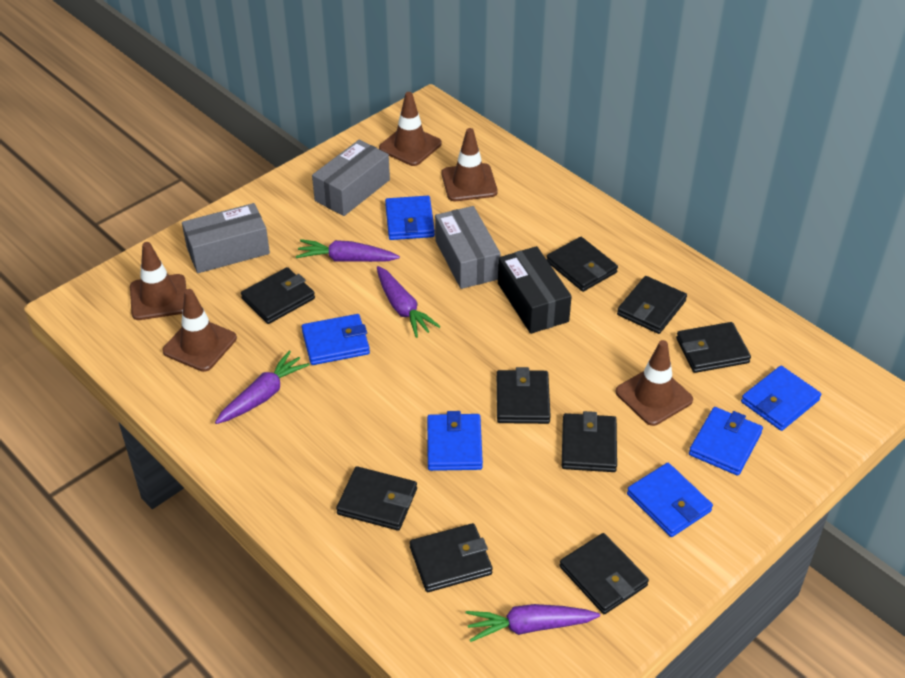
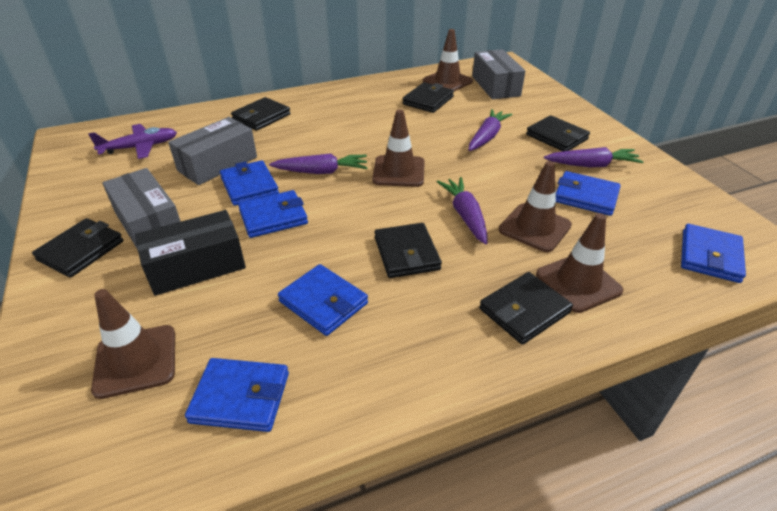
black wallet: 9 -> 6
purple plane: 0 -> 1

